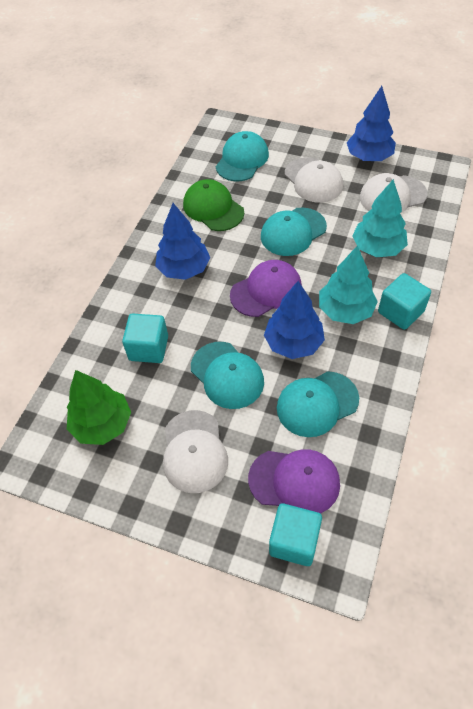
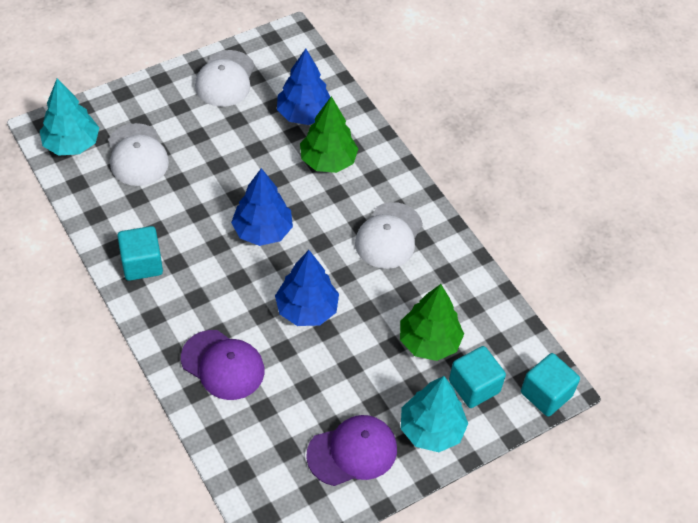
green cap: 1 -> 0
green tree: 1 -> 2
turquoise cap: 4 -> 0

